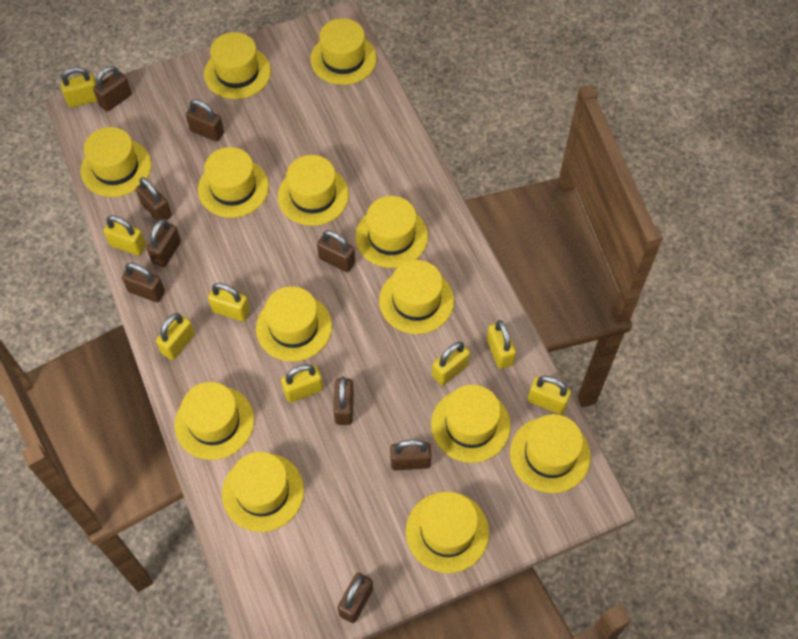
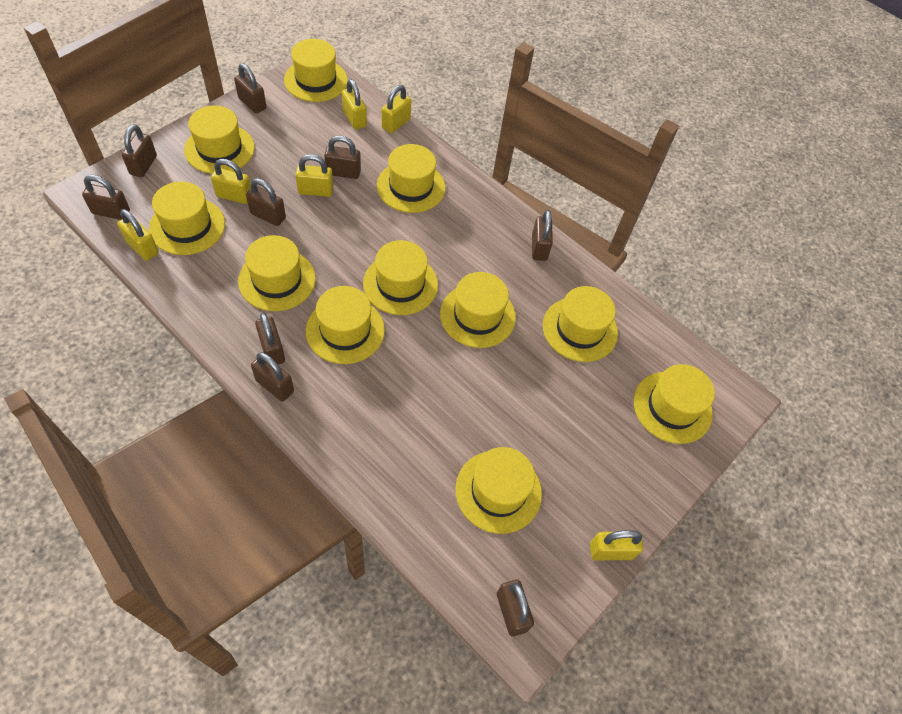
yellow hat: 13 -> 11
yellow padlock: 8 -> 6

